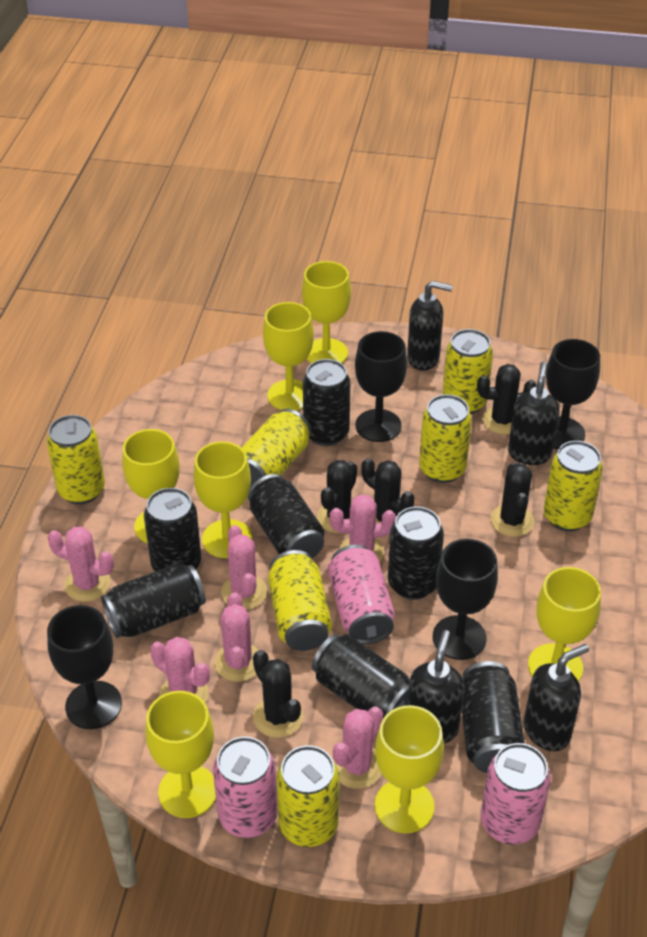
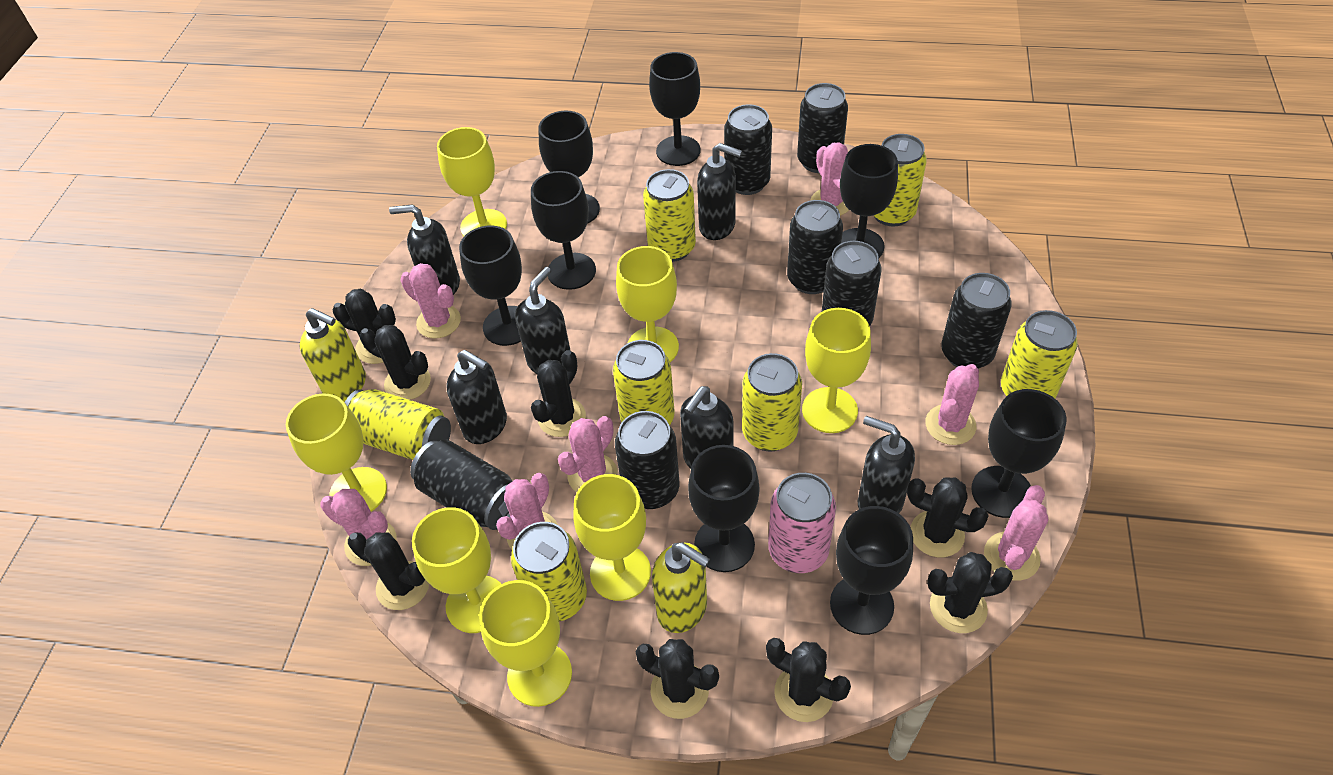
black cactus: 5 -> 8
black goblet: 4 -> 8
black soap dispenser: 4 -> 6
pink cactus: 6 -> 7
pink can: 3 -> 1
yellow soap dispenser: 0 -> 2

